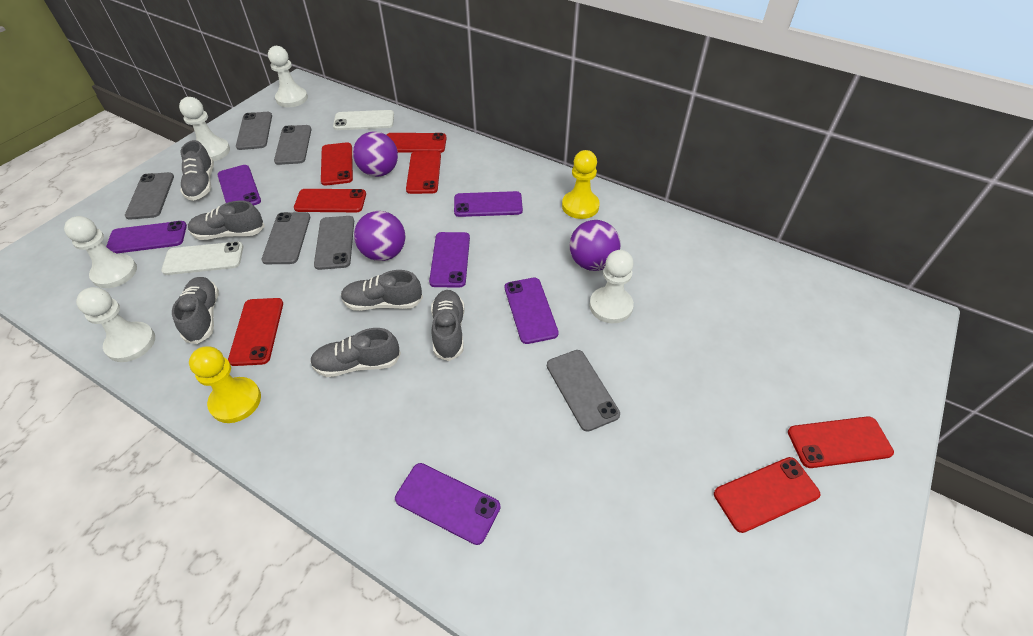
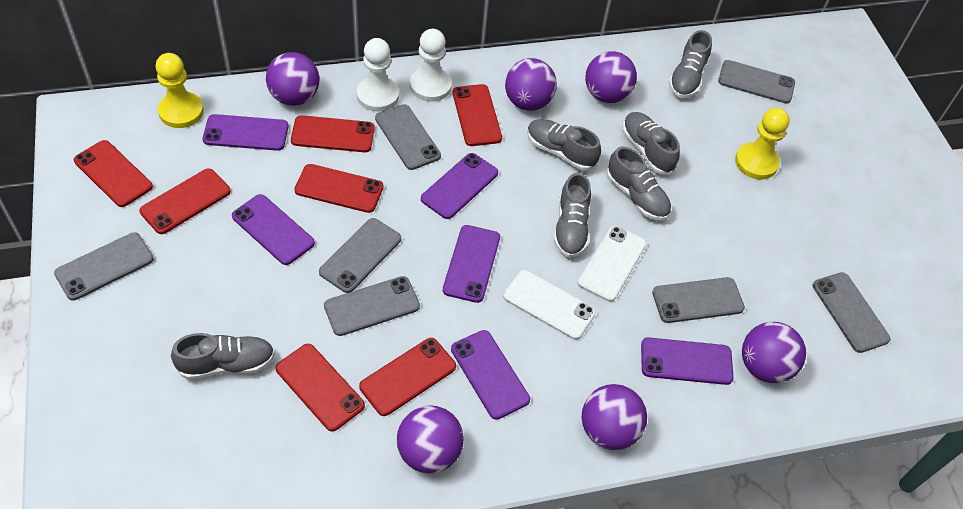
grey phone: 6 -> 7
purple ball: 3 -> 6
white pawn: 5 -> 2

